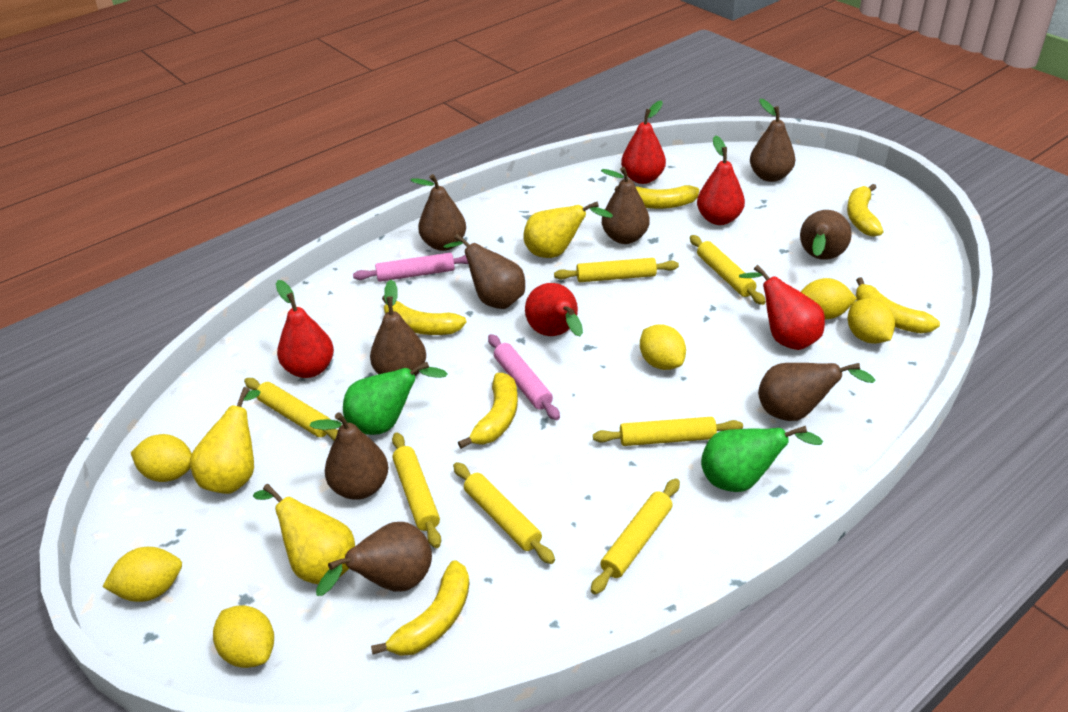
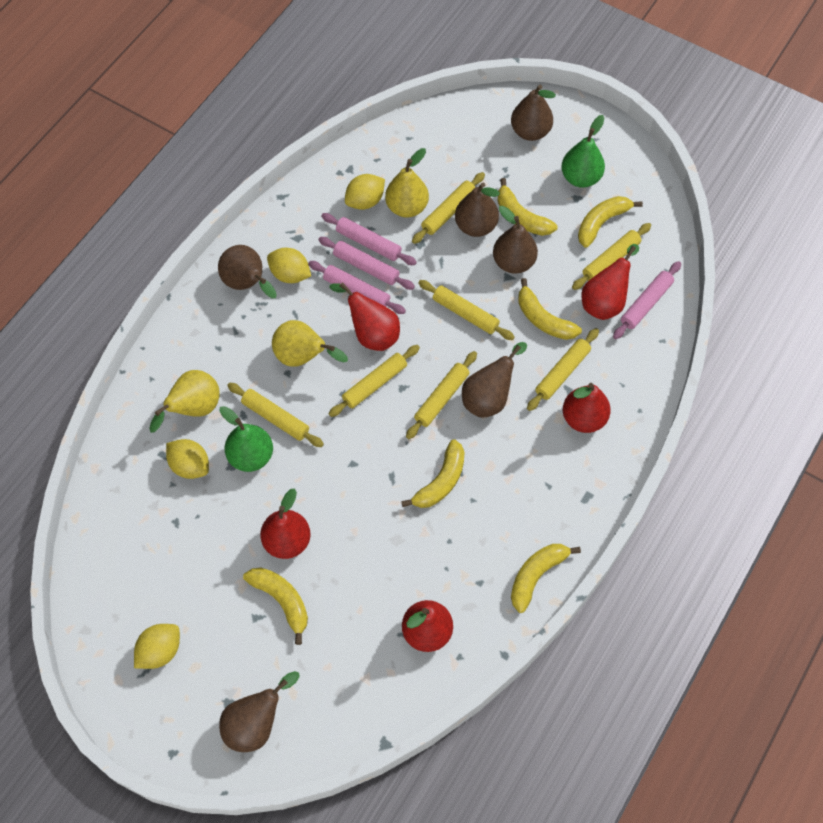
brown pear: 9 -> 6
pink rolling pin: 2 -> 4
yellow lemon: 6 -> 4

